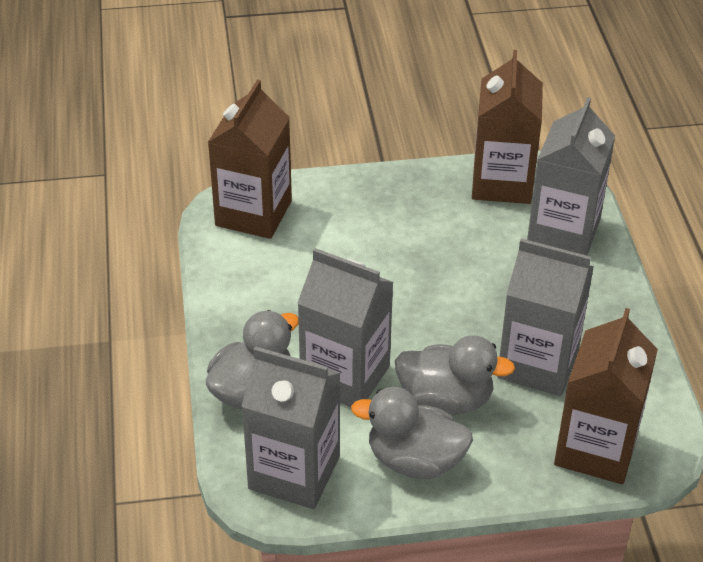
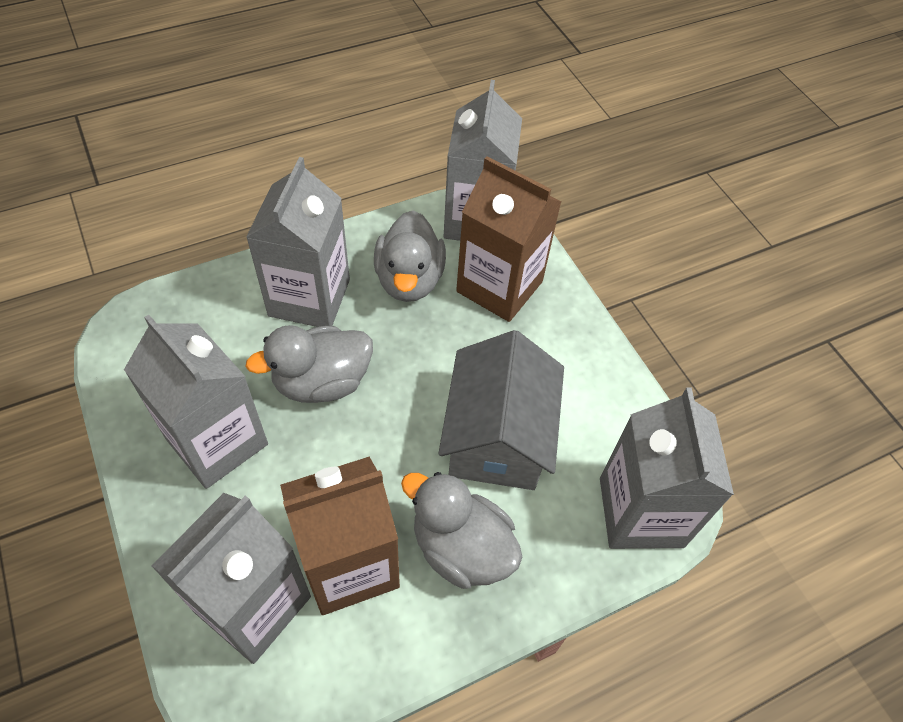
brown carton: 3 -> 2
grey carton: 4 -> 5
grey house: 0 -> 1

